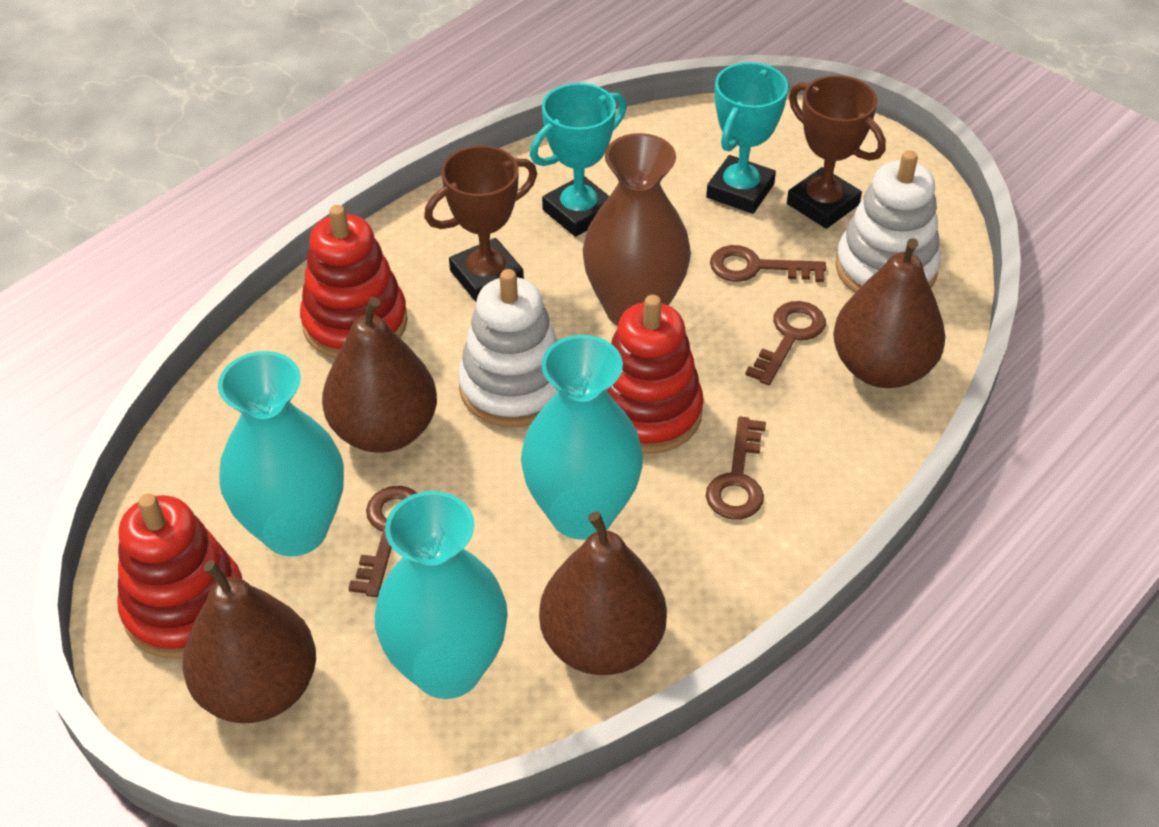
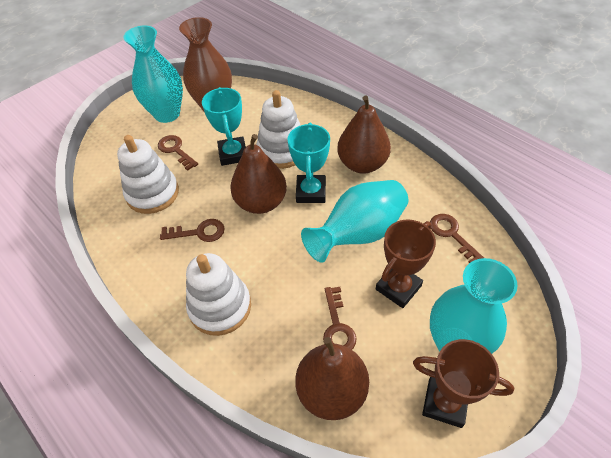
brown pear: 4 -> 3
red stacking toy: 3 -> 0
white stacking toy: 2 -> 3

